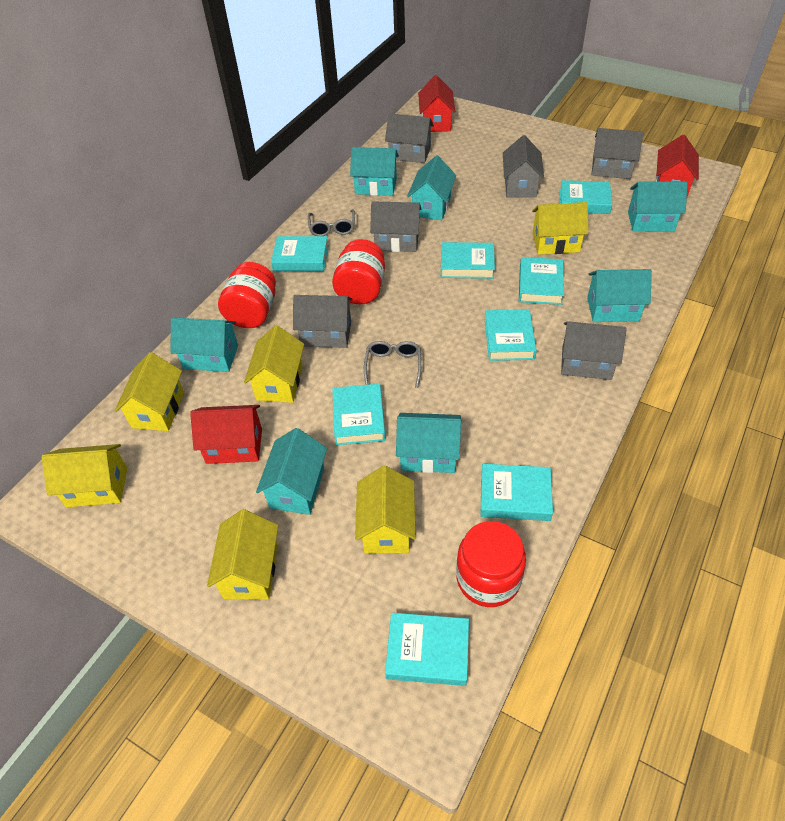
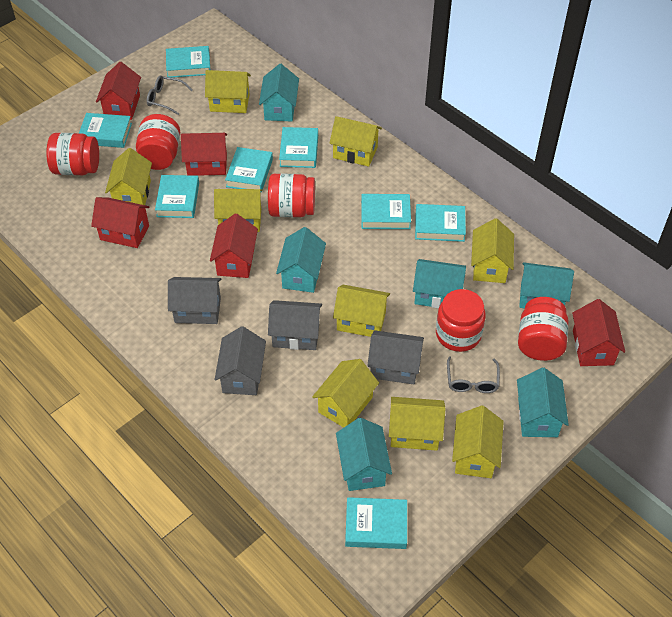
grey house: 6 -> 4
red house: 3 -> 5
red jar: 3 -> 5
turquoise house: 7 -> 6
yellow house: 6 -> 9

